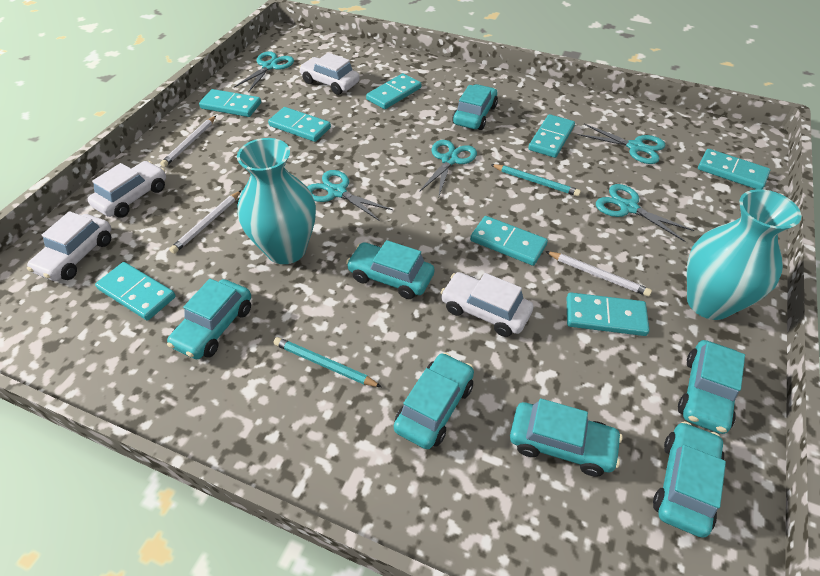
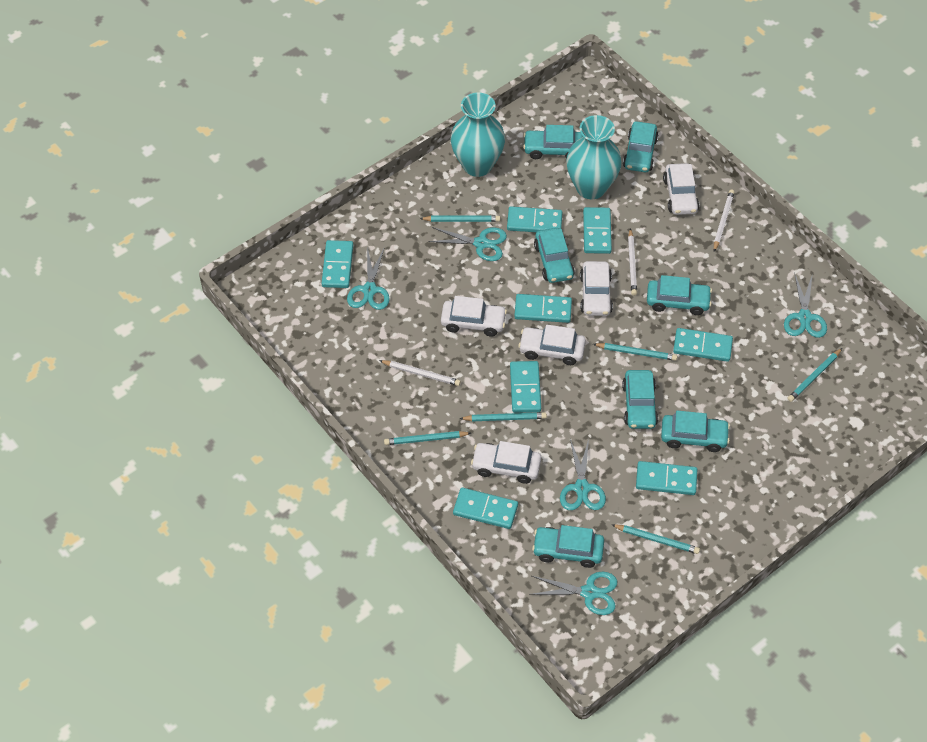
turquoise pencil: 2 -> 6
white car: 4 -> 5

